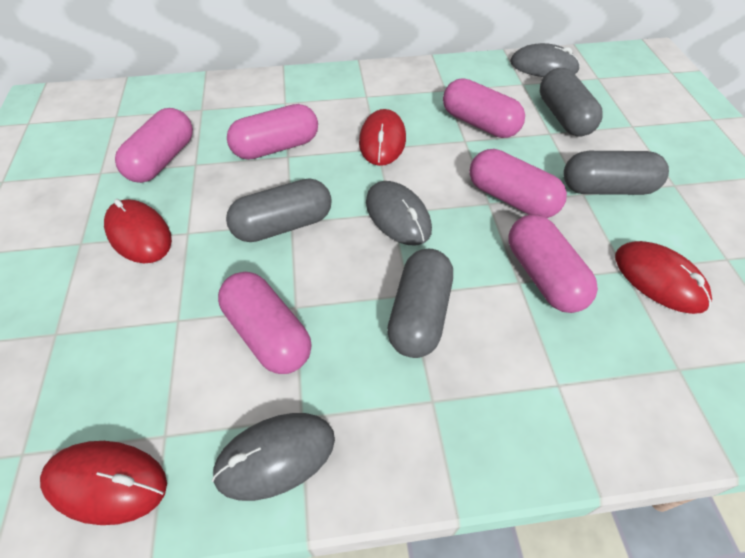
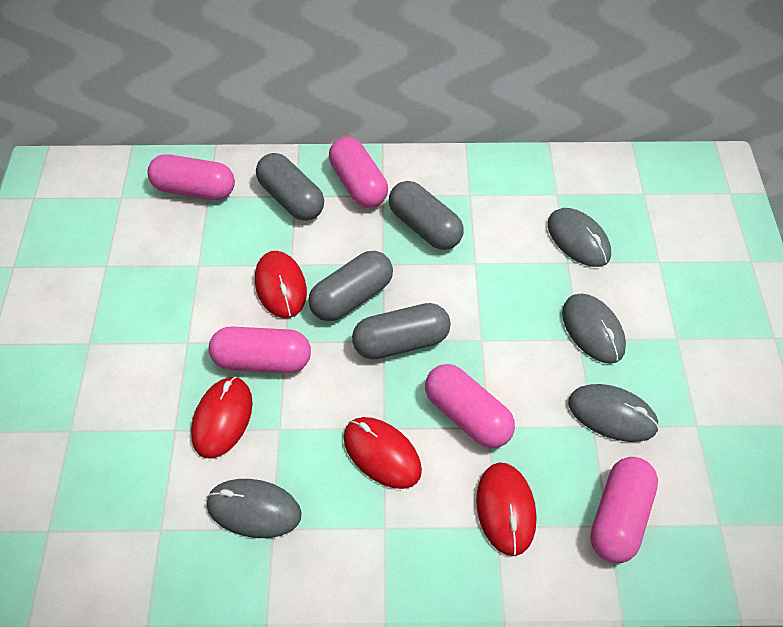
grey mouse: 3 -> 4
pink capsule: 6 -> 5

